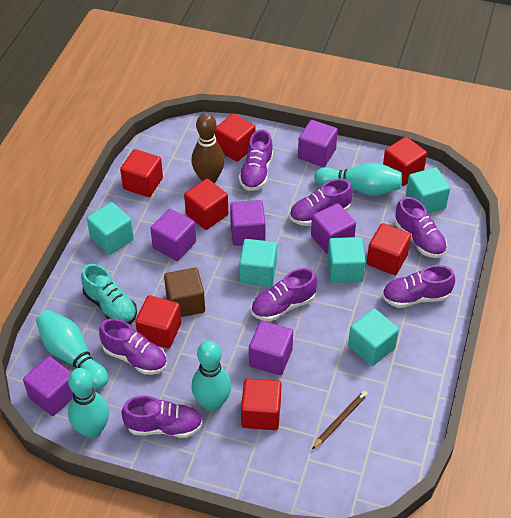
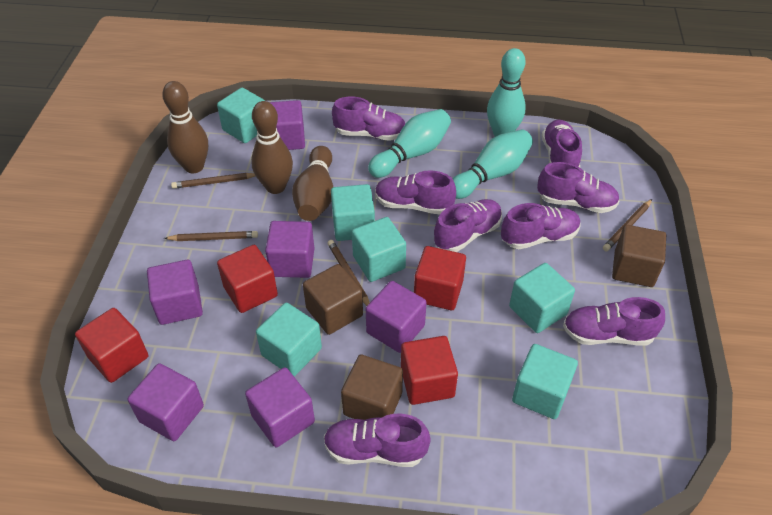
brown bowling pin: 1 -> 3
brown cube: 1 -> 3
brown pencil: 1 -> 4
purple shoe: 7 -> 8
red cube: 7 -> 4
turquoise bowling pin: 4 -> 3
turquoise cube: 5 -> 6
turquoise shoe: 1 -> 0

